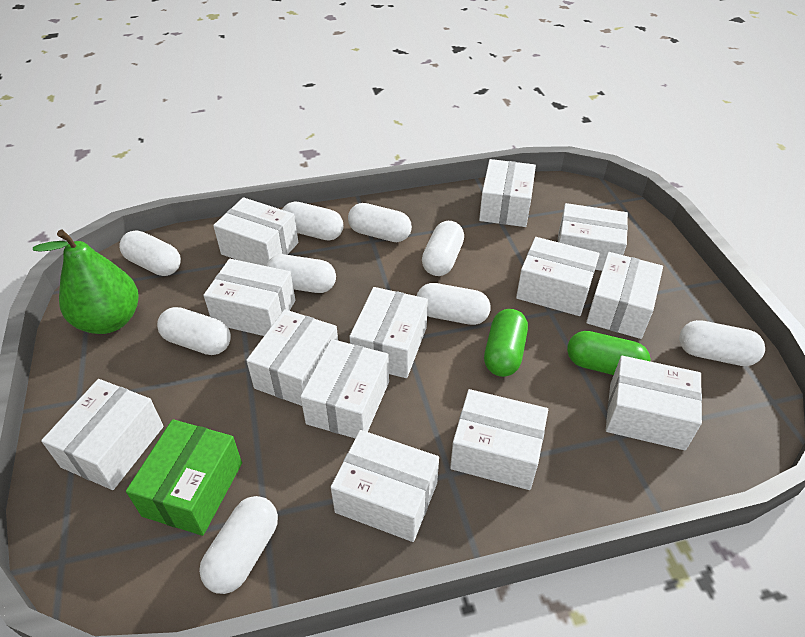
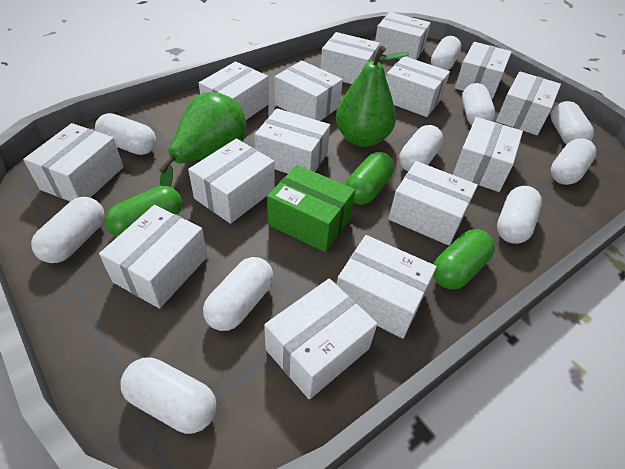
green capsule: 2 -> 3
green pear: 1 -> 2
white box: 13 -> 15
white capsule: 9 -> 10

